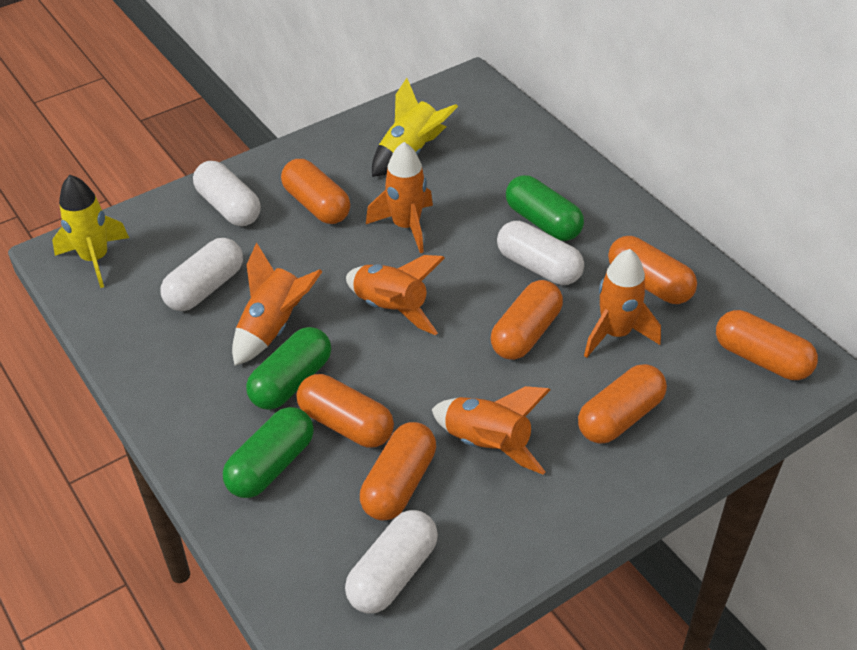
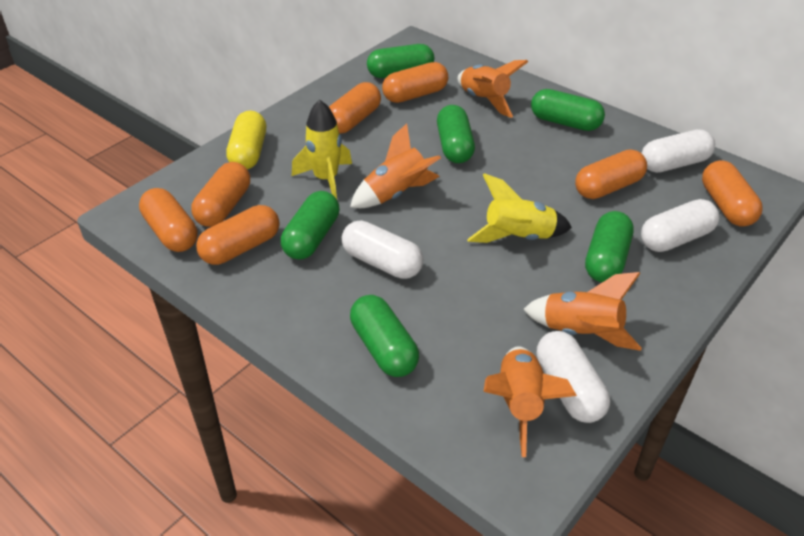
green capsule: 3 -> 6
orange rocket: 5 -> 4
yellow capsule: 0 -> 1

